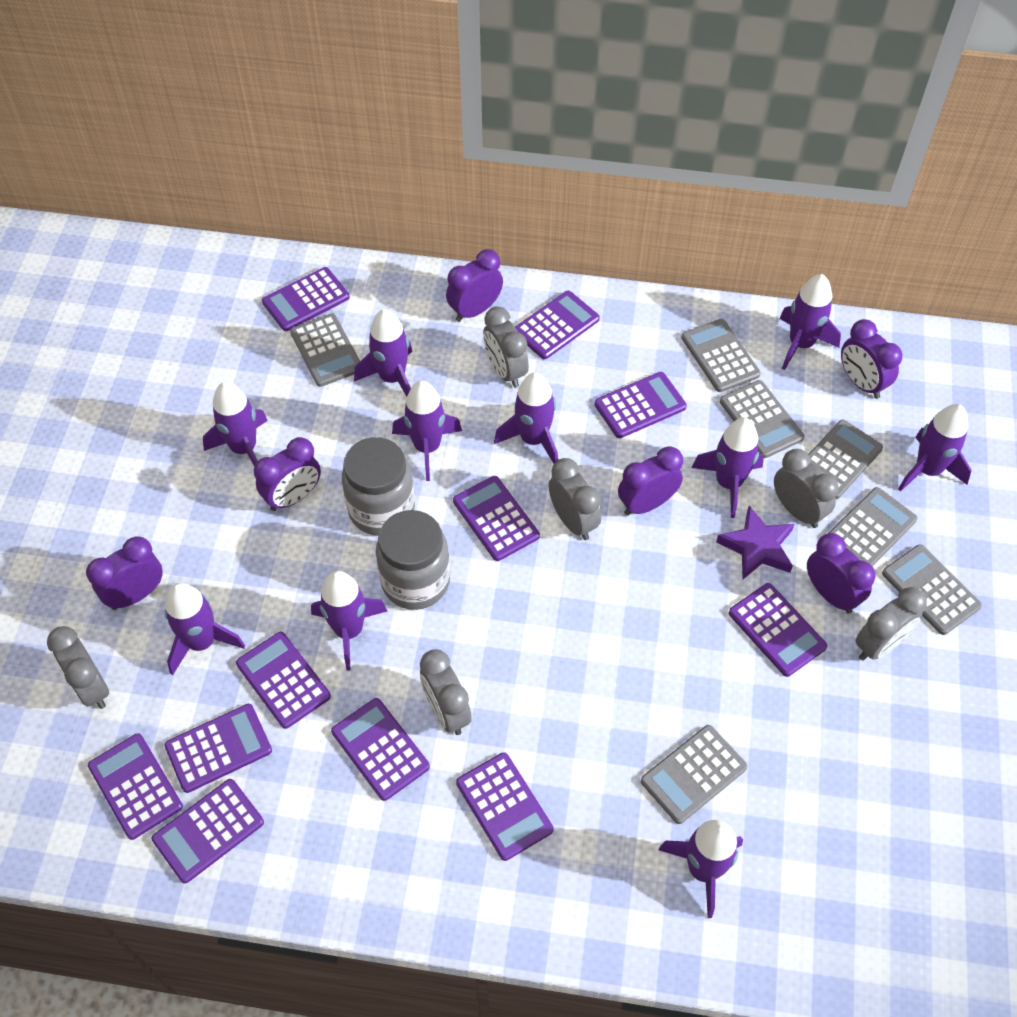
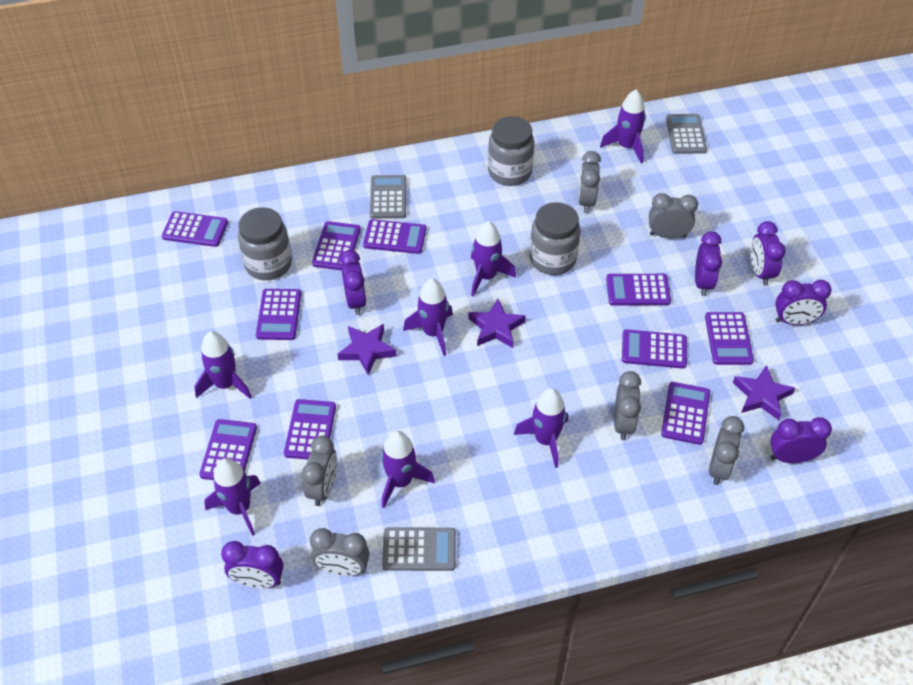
grey calculator: 7 -> 3
grey jar: 2 -> 3
purple calculator: 11 -> 10
purple rocket: 10 -> 7
purple star: 1 -> 3

